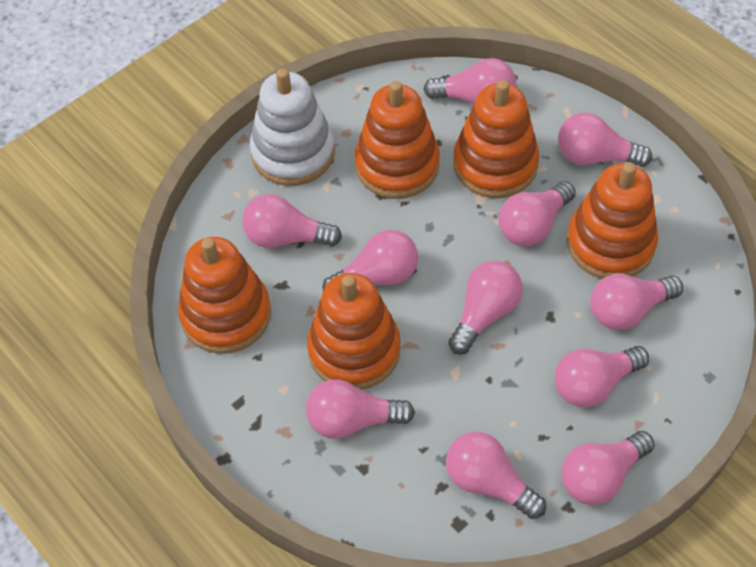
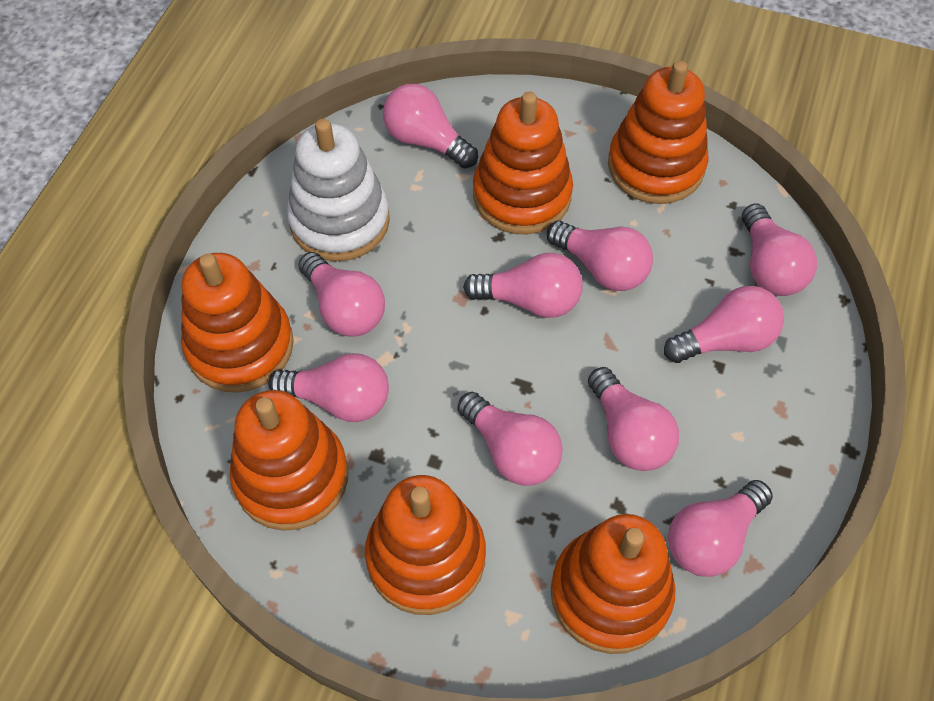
orange stacking toy: 5 -> 6
pink light bulb: 11 -> 10

